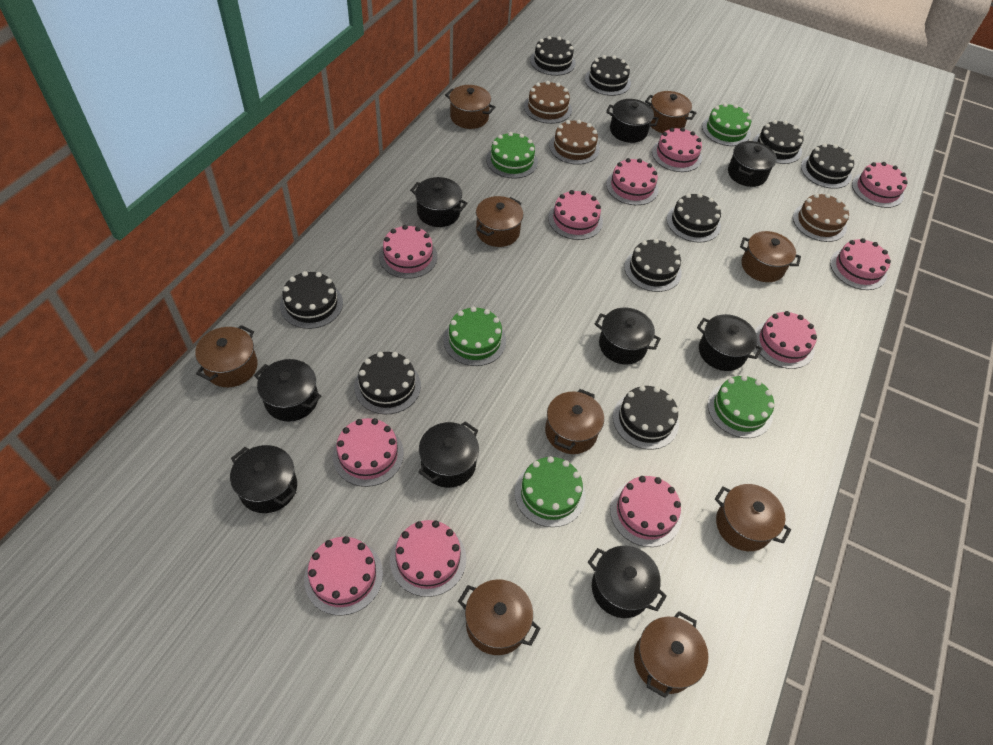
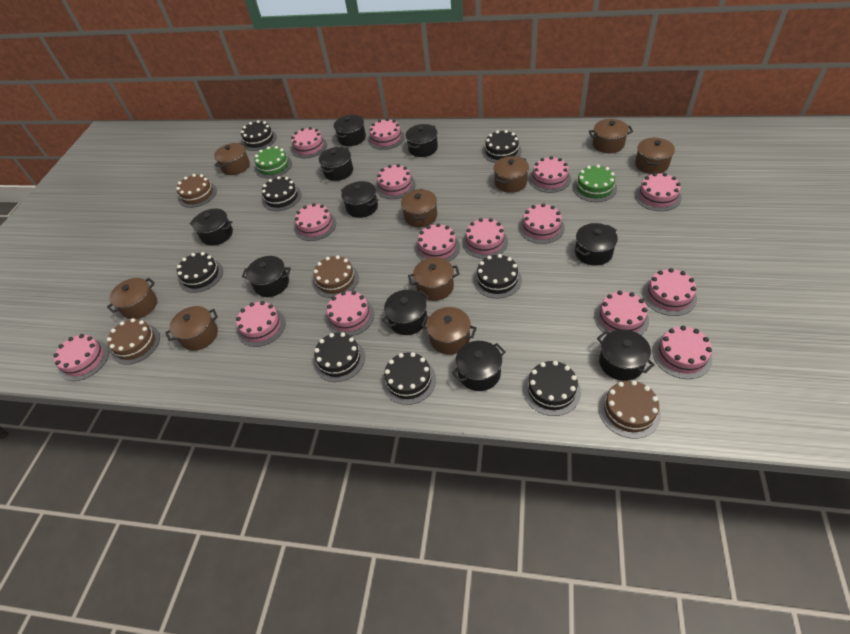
black cake: 9 -> 8
black pot: 9 -> 10
brown cake: 3 -> 4
green cake: 5 -> 2
pink cake: 11 -> 15

